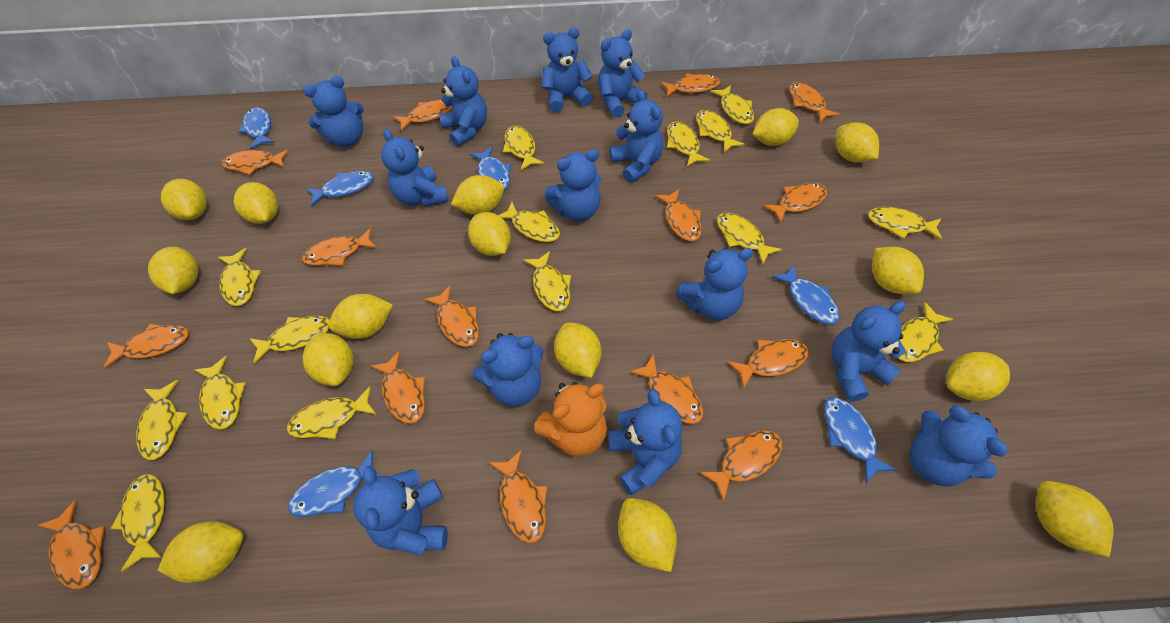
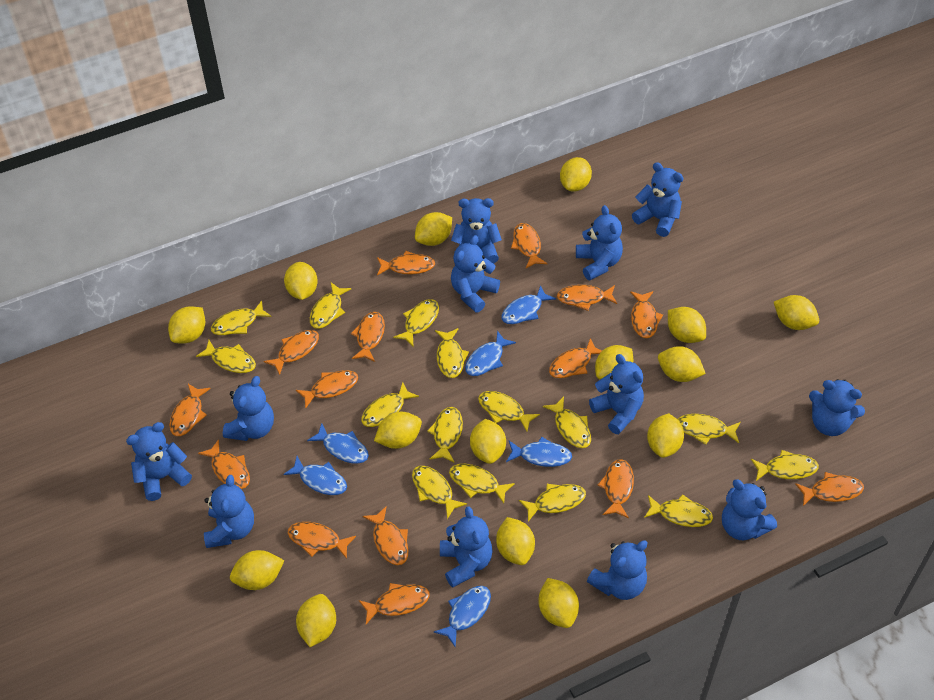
blue teddy bear: 13 -> 12
orange teddy bear: 1 -> 0

